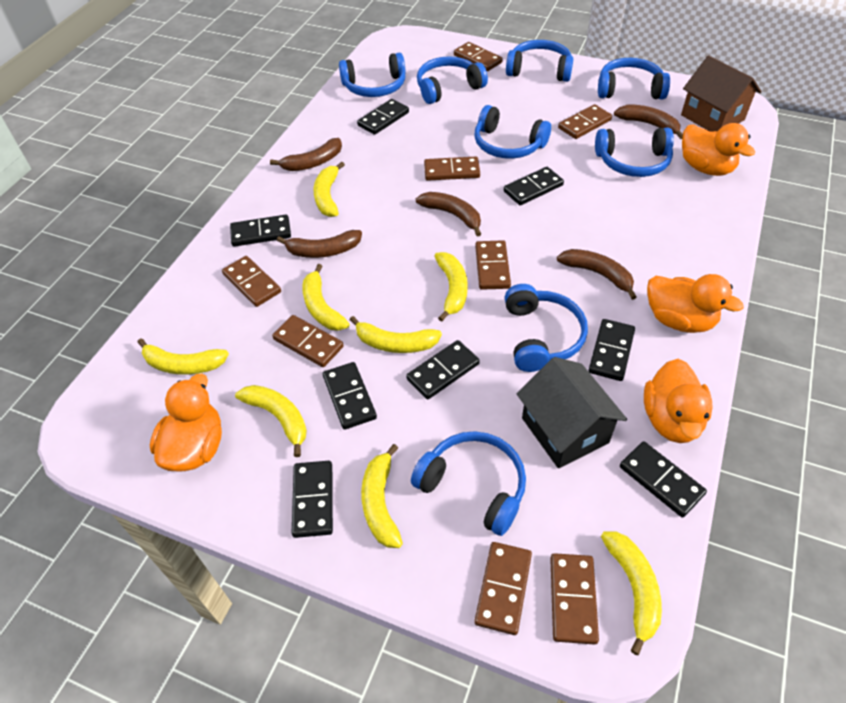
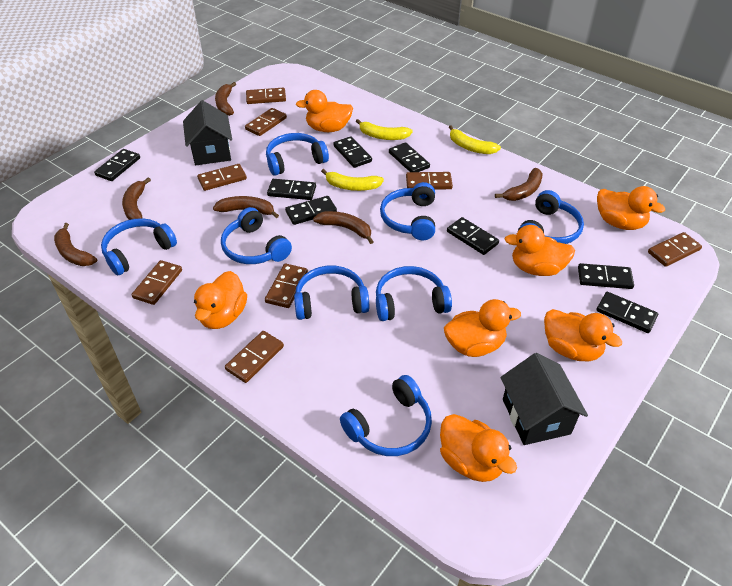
black house: 1 -> 2
brown banana: 5 -> 6
brown house: 1 -> 0
orange duck: 4 -> 7
yellow banana: 8 -> 3

